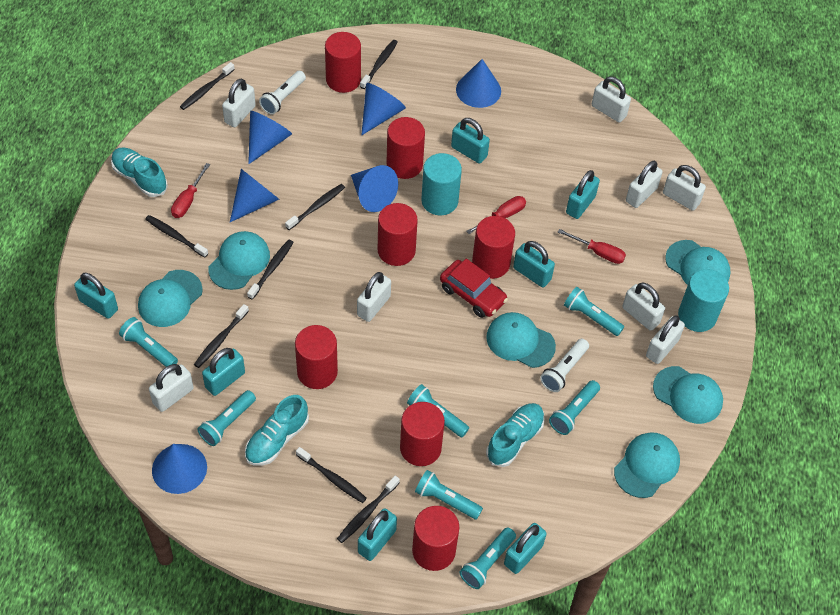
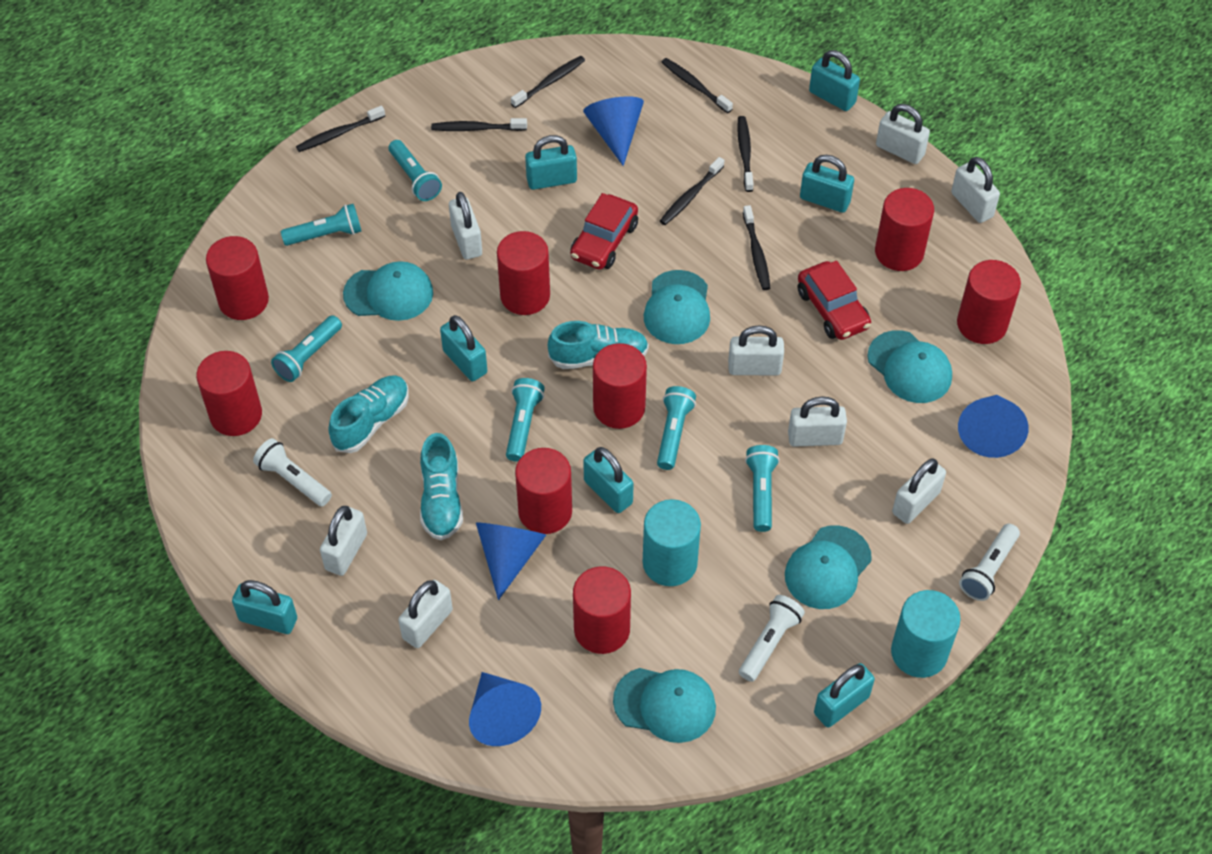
black toothbrush: 8 -> 7
blue cone: 6 -> 4
red car: 1 -> 2
red cylinder: 7 -> 8
red screwdriver: 3 -> 0
turquoise cap: 6 -> 5
turquoise flashlight: 7 -> 6
white flashlight: 2 -> 3

